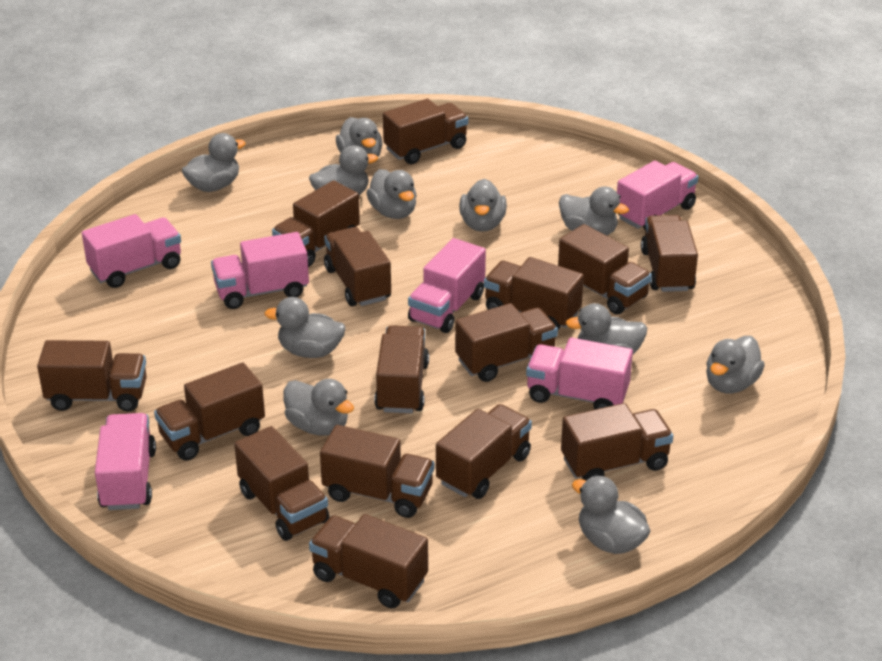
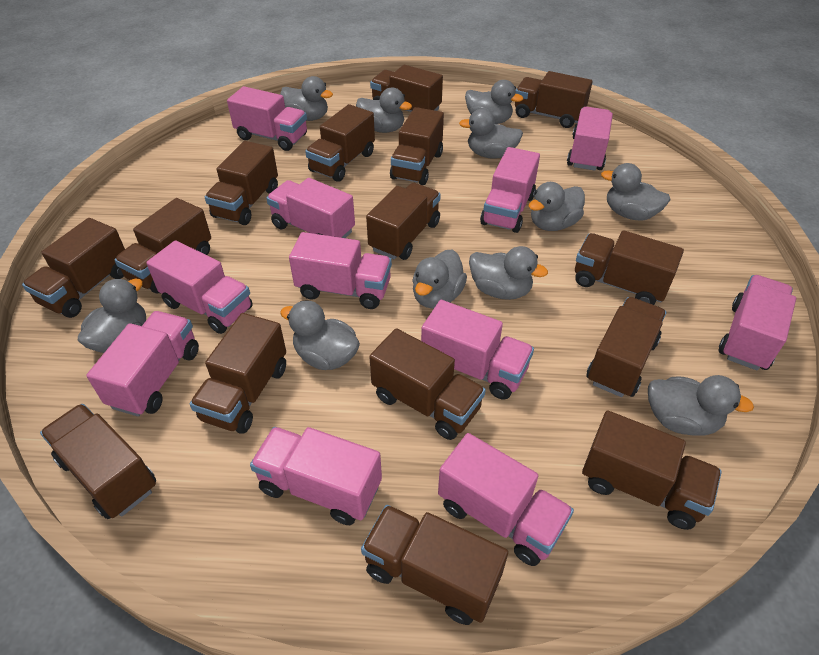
pink truck: 6 -> 11

